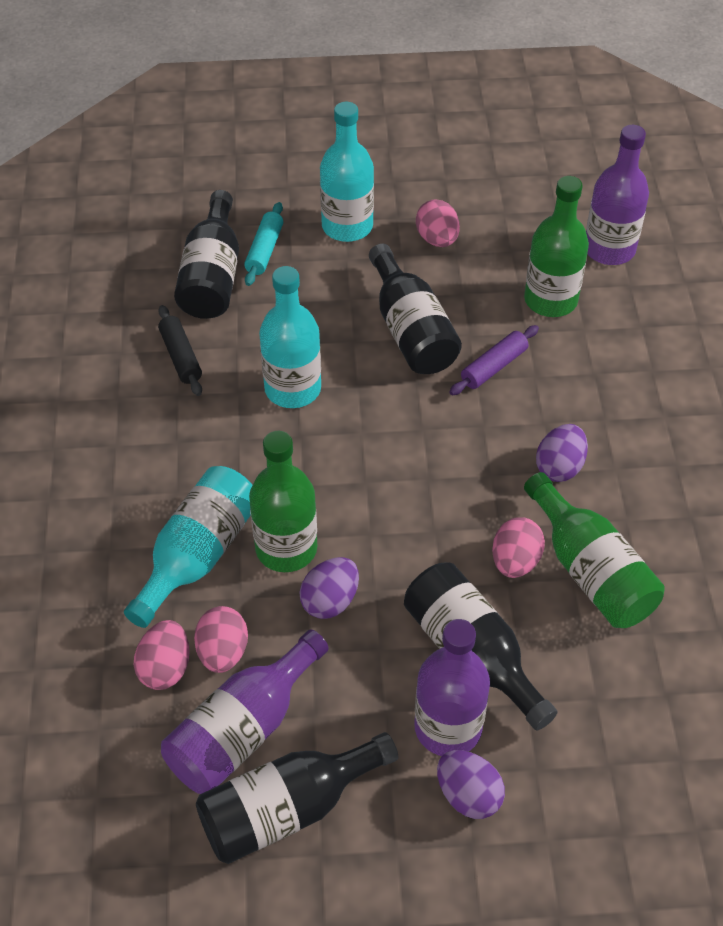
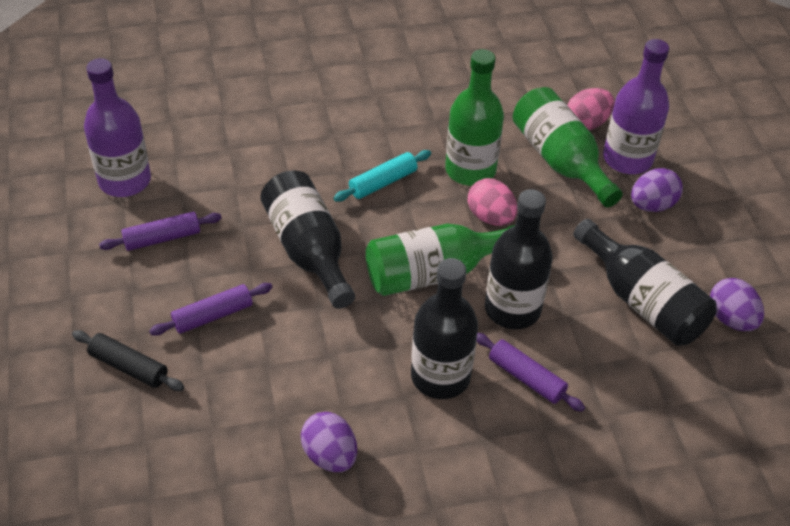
pink egg: 4 -> 2
purple bottle: 3 -> 2
purple rolling pin: 1 -> 3
turquoise bottle: 3 -> 0

